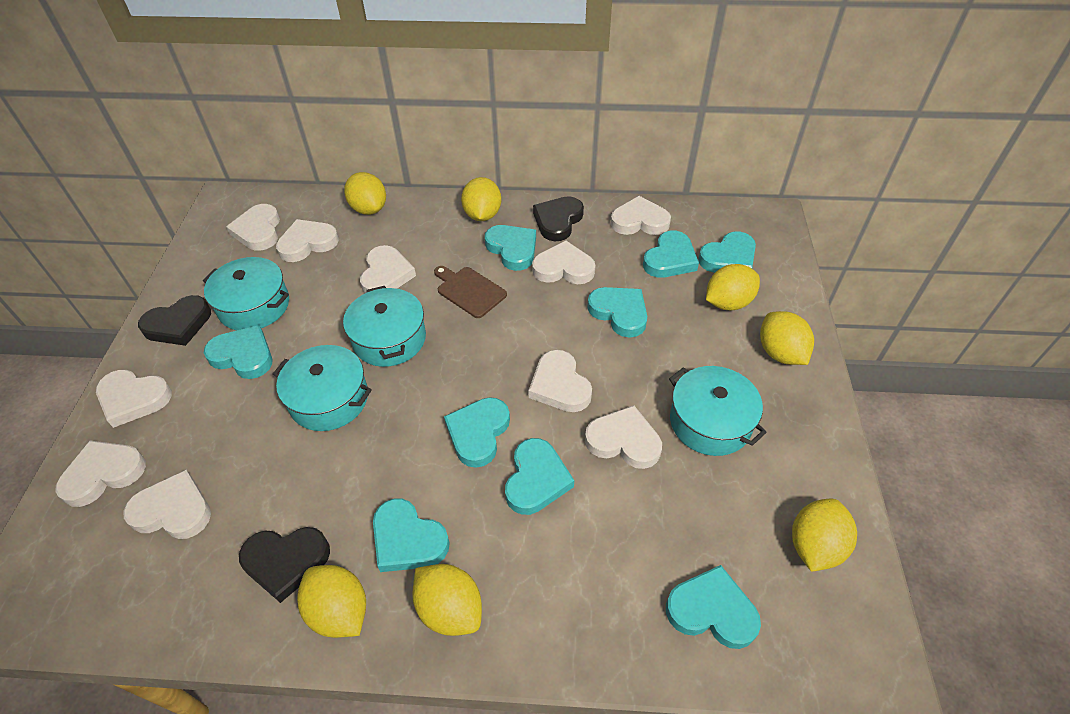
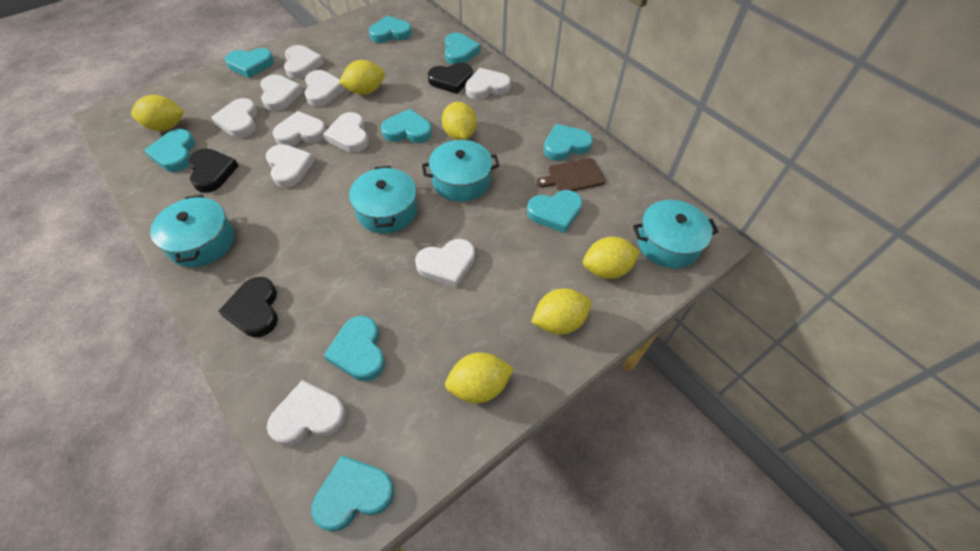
yellow lemon: 7 -> 6

